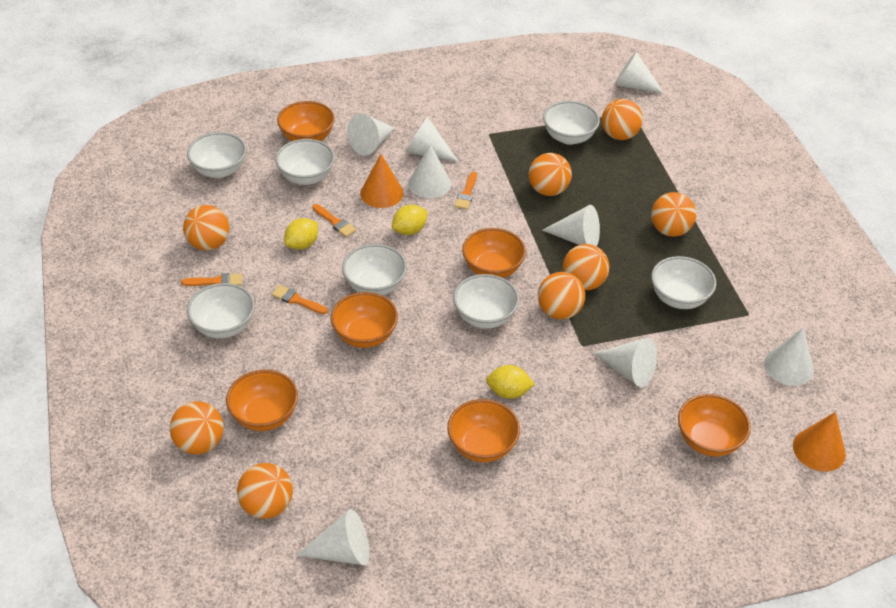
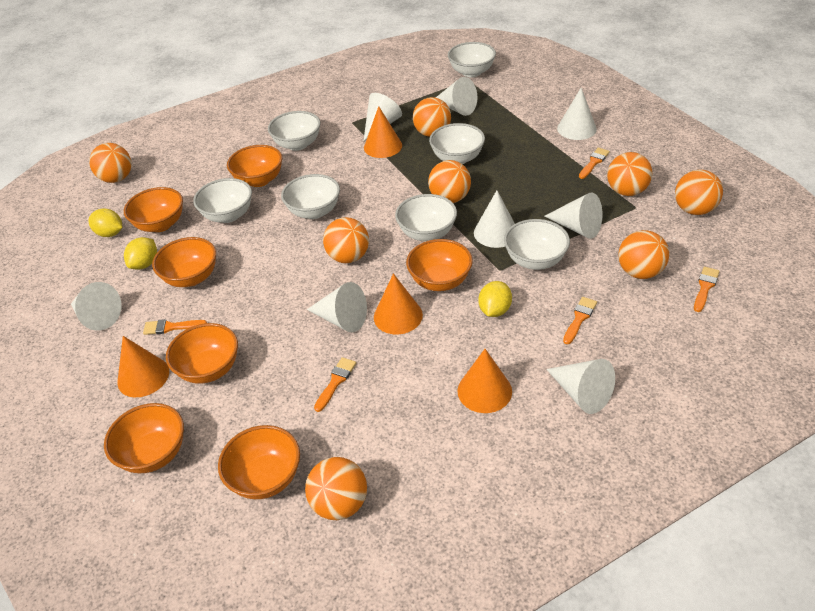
orange bowl: 6 -> 7
orange brush: 4 -> 5
orange cone: 2 -> 4

